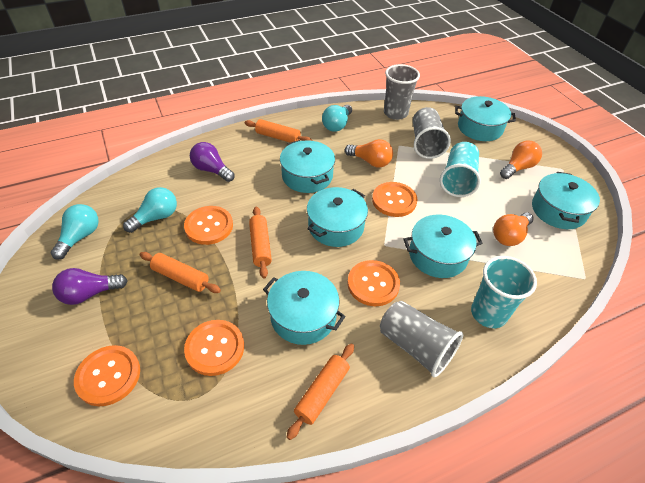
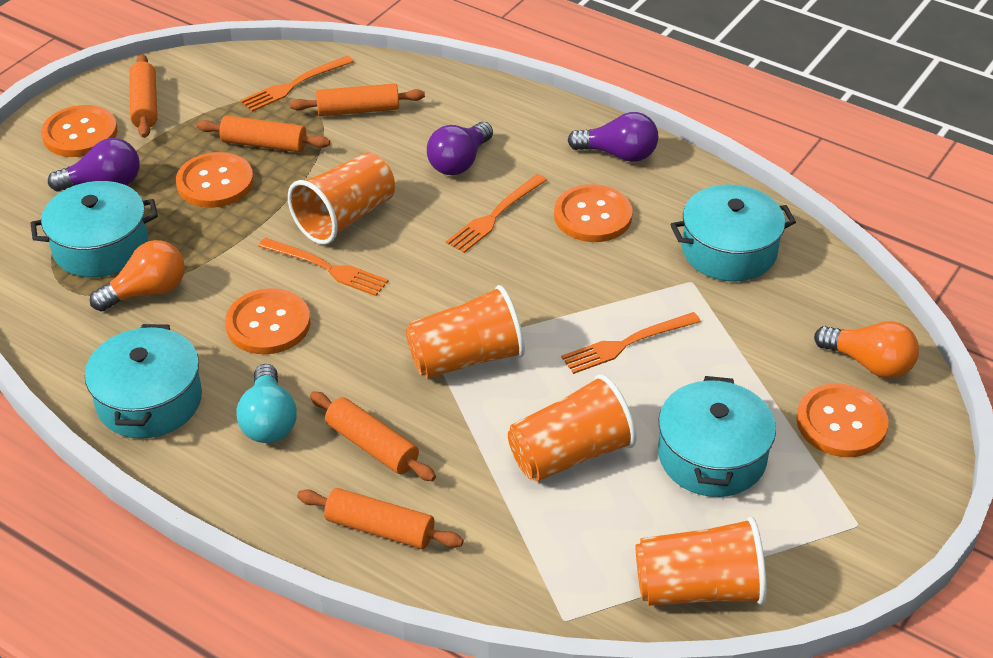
grey cup: 3 -> 0
orange cup: 0 -> 4
orange fork: 0 -> 4
orange light bulb: 3 -> 2
orange rolling pin: 4 -> 5
purple light bulb: 2 -> 3
turquoise cup: 2 -> 0
turquoise light bulb: 3 -> 1
turquoise pot: 6 -> 4

